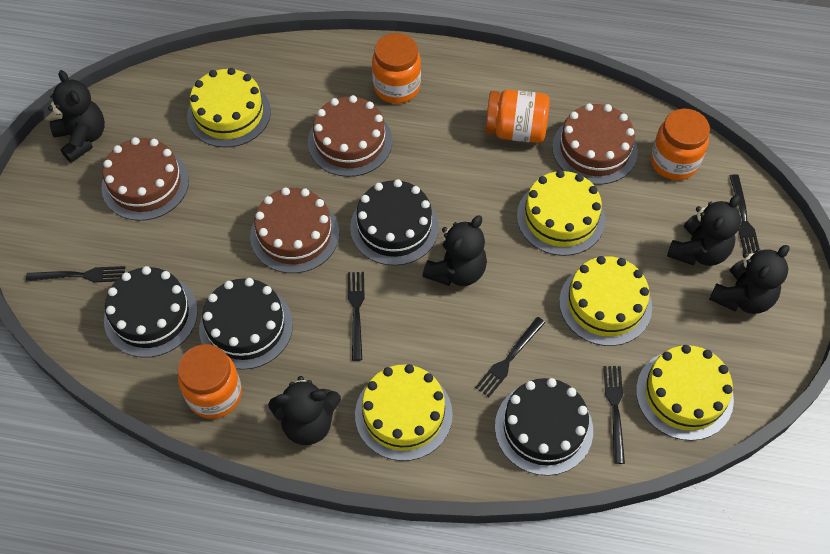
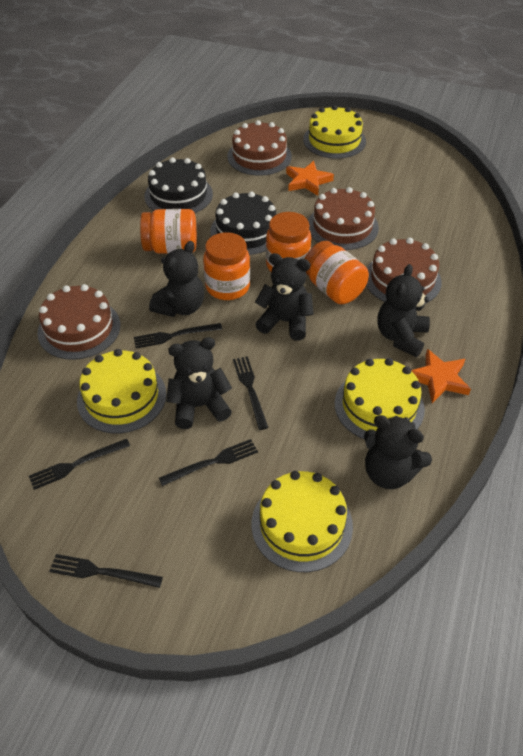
black cake: 4 -> 2
orange star: 0 -> 2
yellow cake: 5 -> 4

